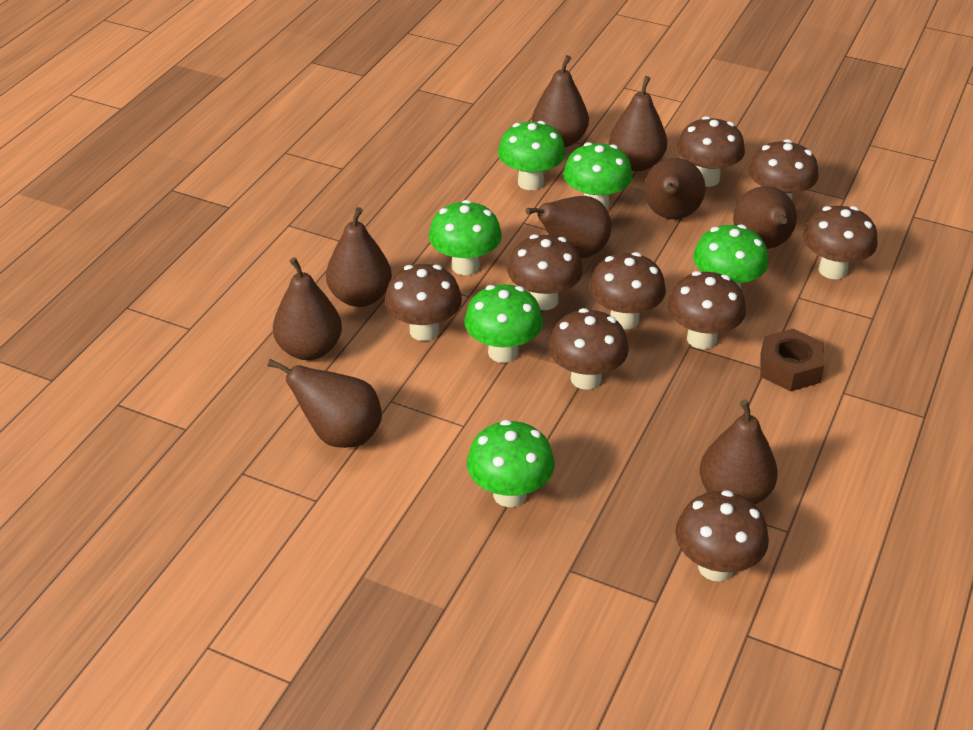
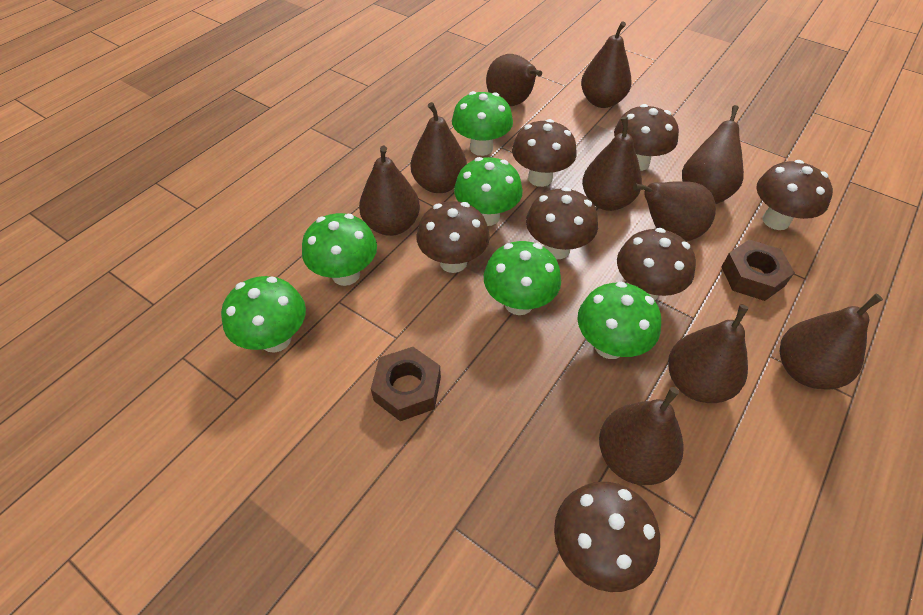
brown mushroom: 9 -> 7
brown nut: 1 -> 2
brown pear: 9 -> 10

